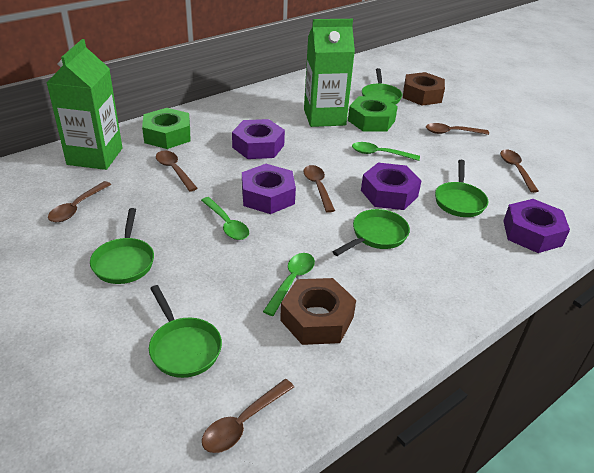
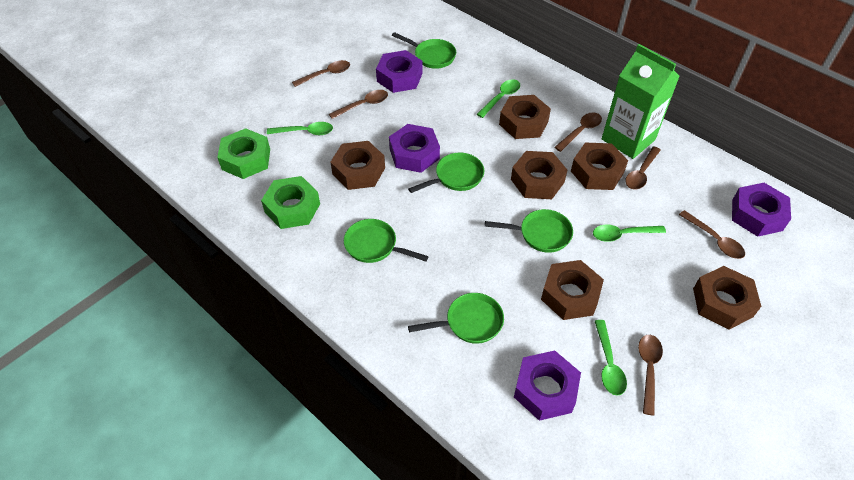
brown nut: 2 -> 6
green carton: 2 -> 1
green spoon: 3 -> 4

